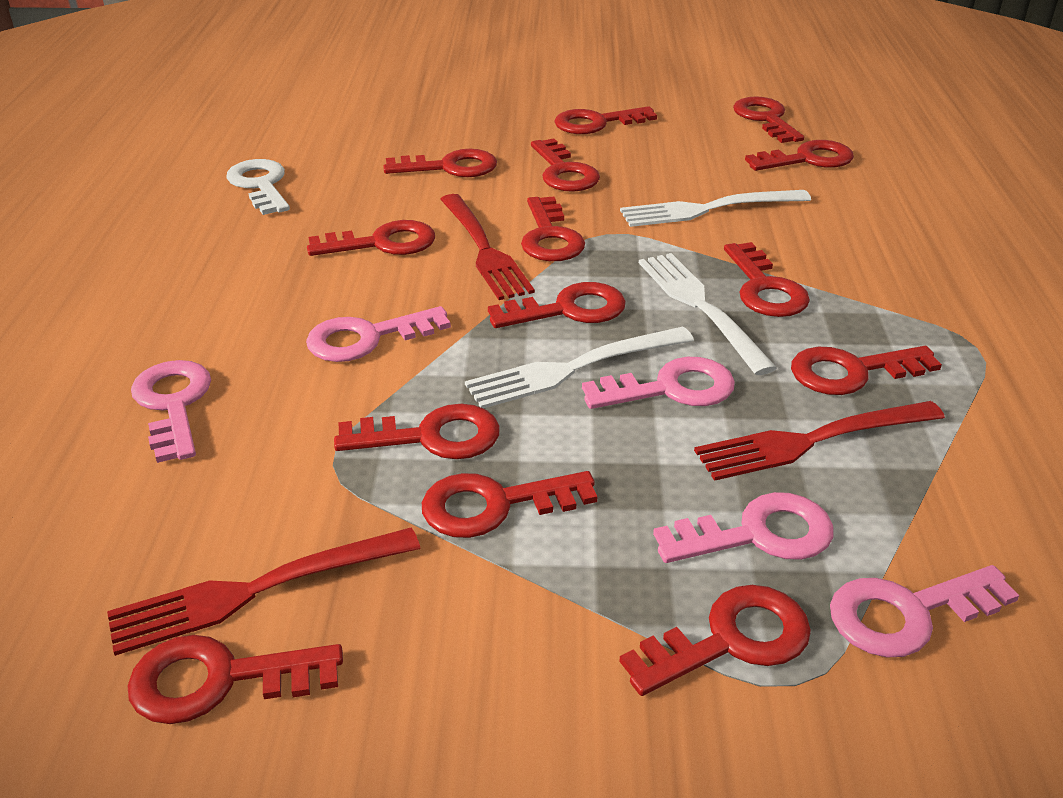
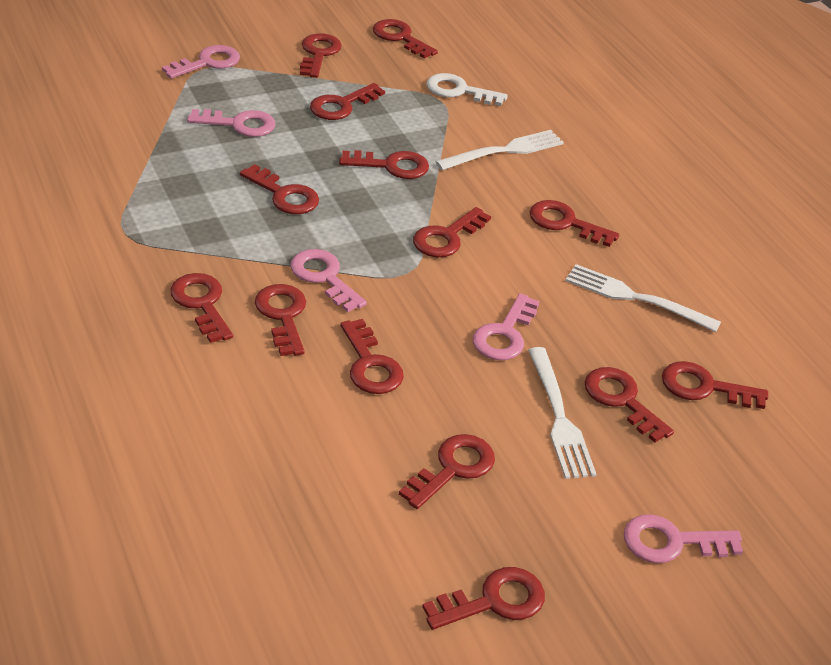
red fork: 3 -> 0

